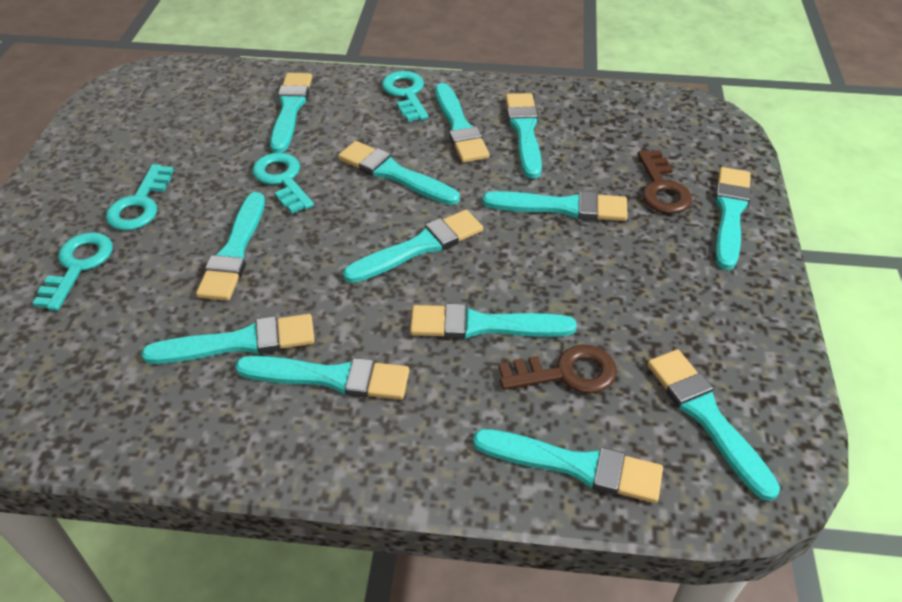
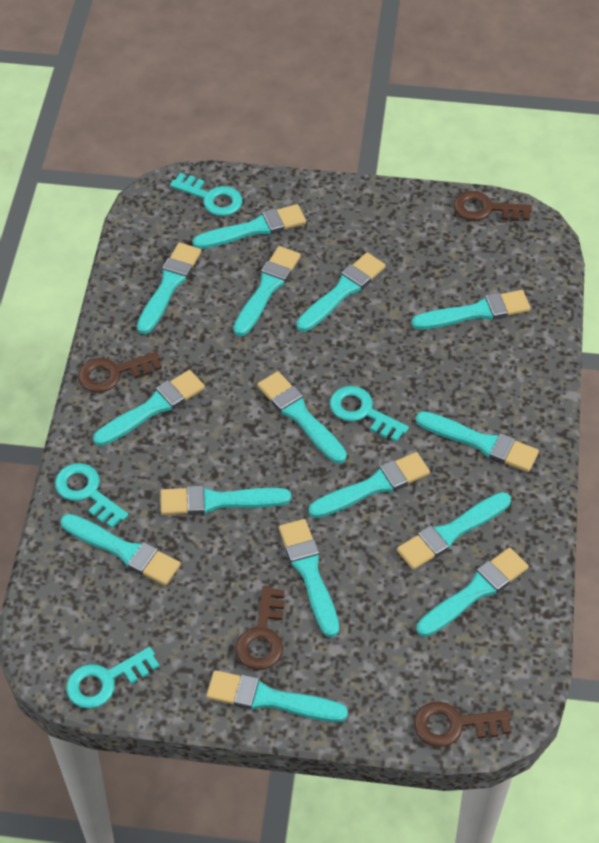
brown key: 2 -> 4
turquoise brush: 13 -> 15

